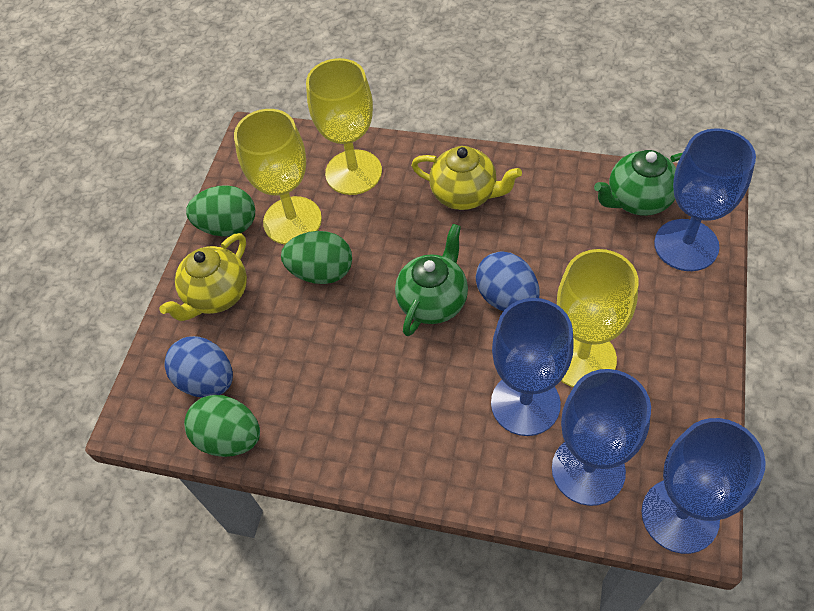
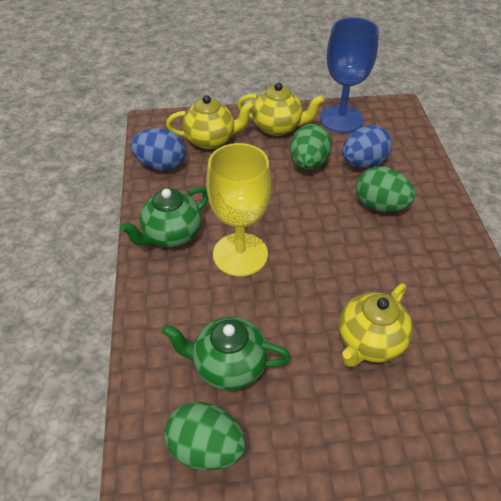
blue goblet: 4 -> 1
yellow goblet: 3 -> 1
yellow teapot: 2 -> 3

